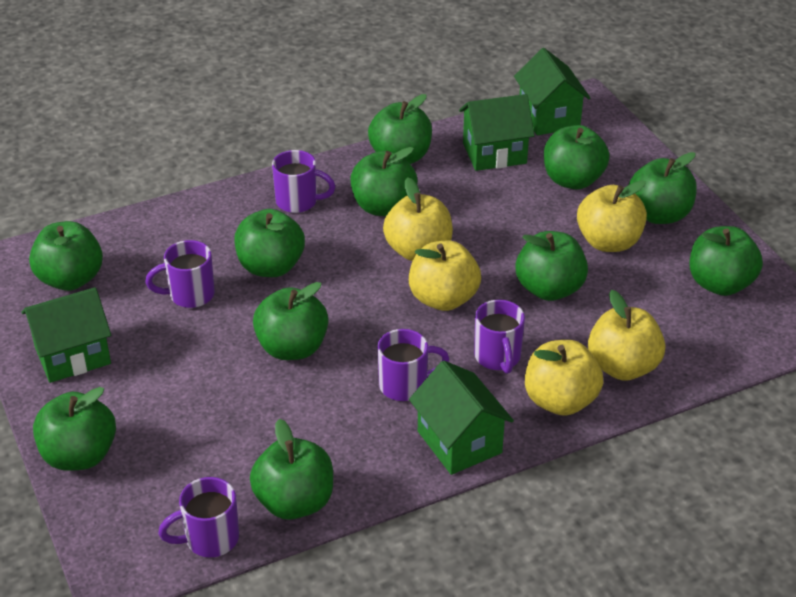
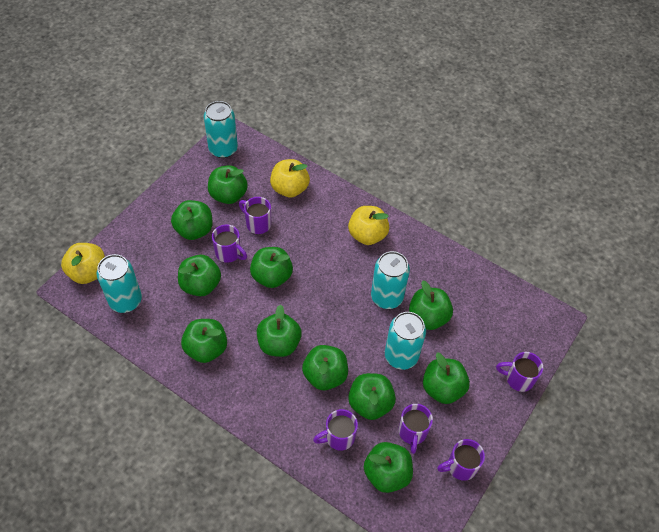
green house: 4 -> 0
purple mug: 5 -> 6
turquoise can: 0 -> 4
yellow apple: 5 -> 3

